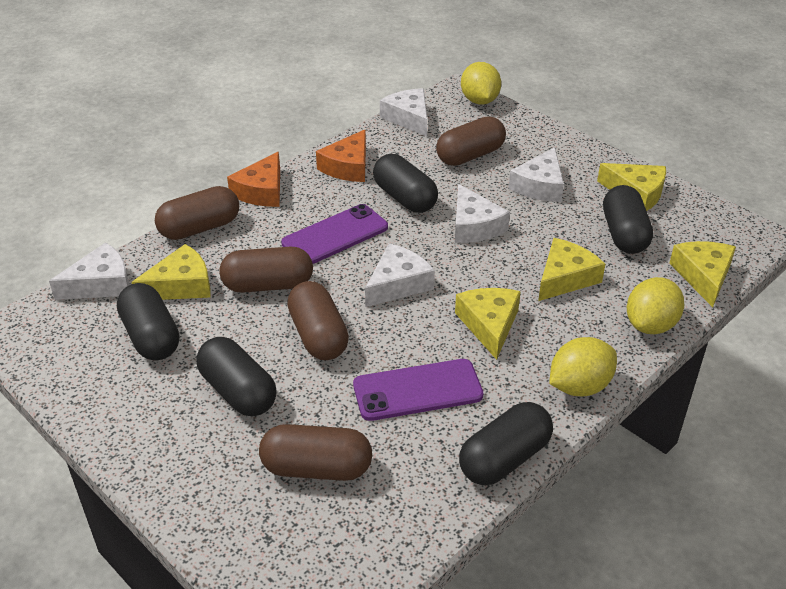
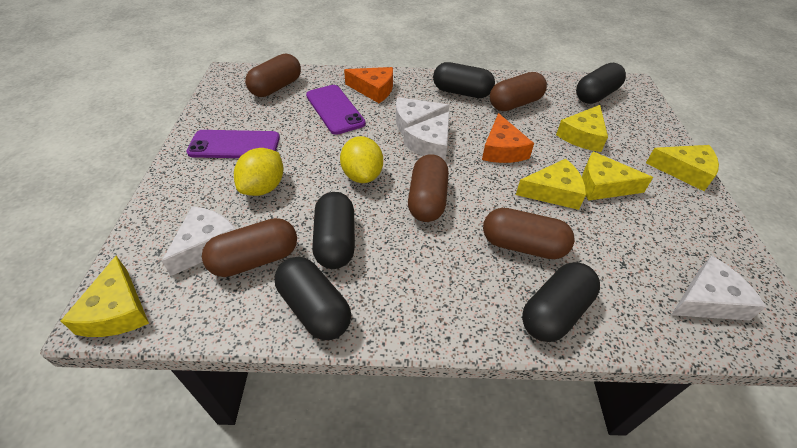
white cheese: 5 -> 4
yellow lemon: 3 -> 2

